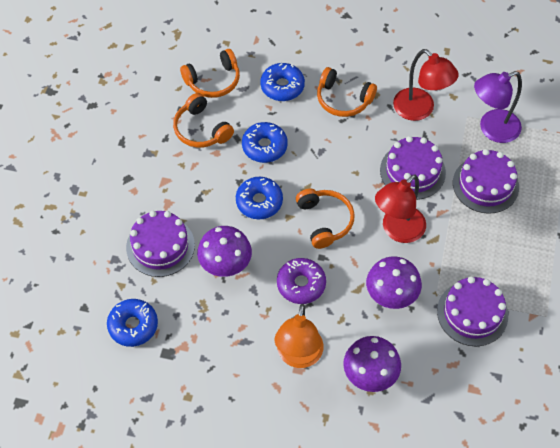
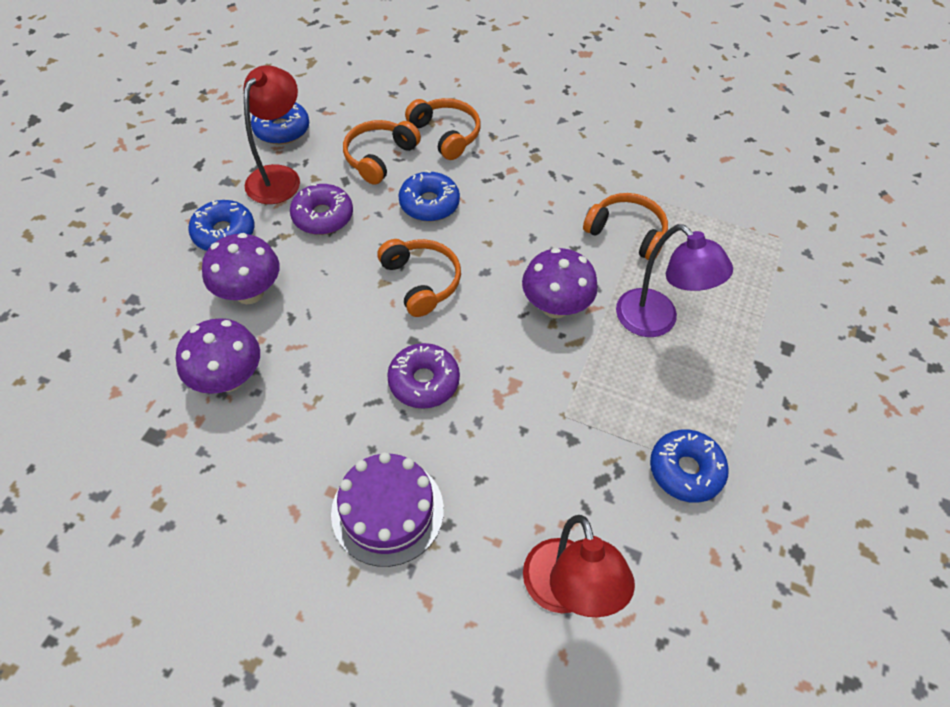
orange lamp: 1 -> 0
purple cake: 4 -> 1
purple donut: 1 -> 2

